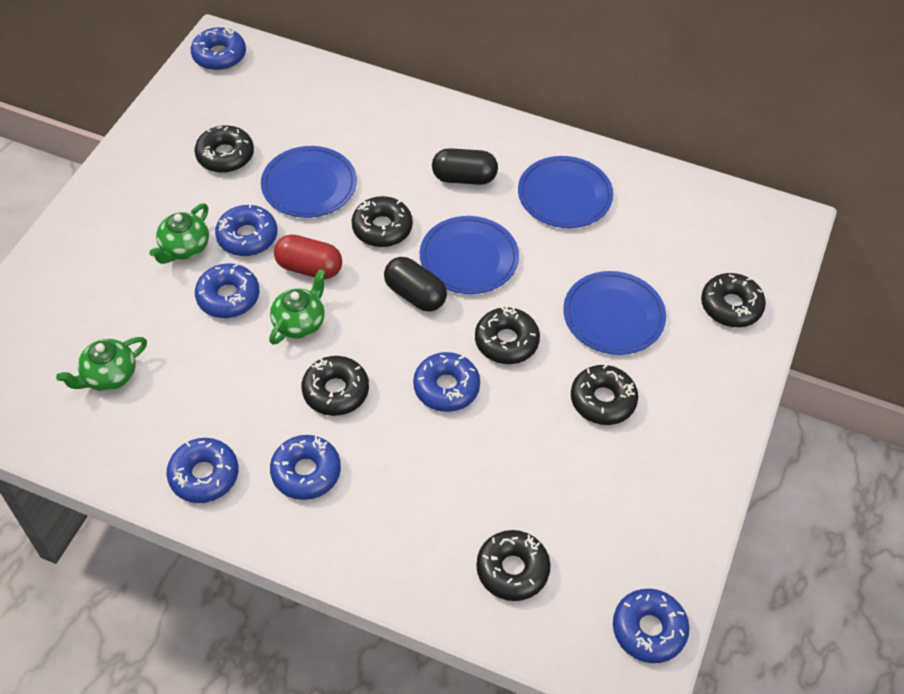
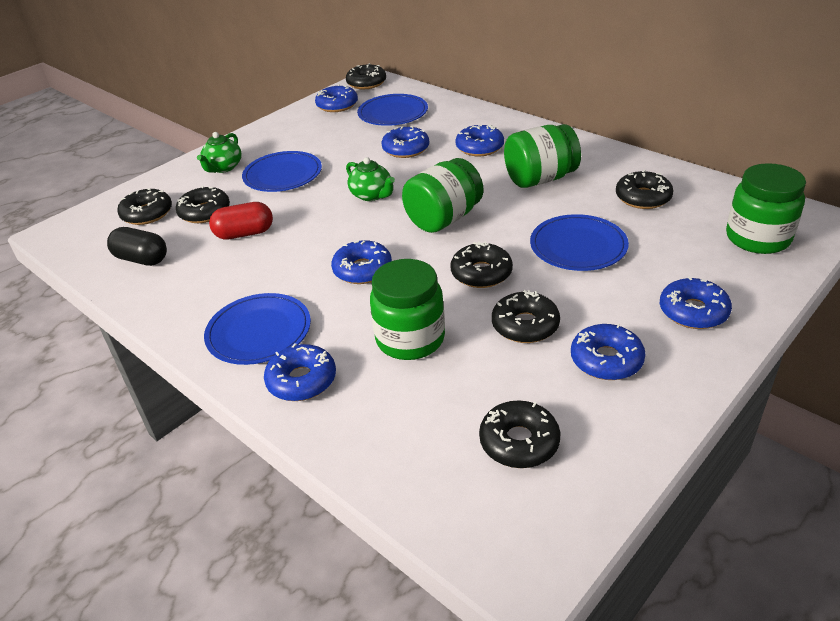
black capsule: 2 -> 1
green jar: 0 -> 4
green teapot: 3 -> 2

